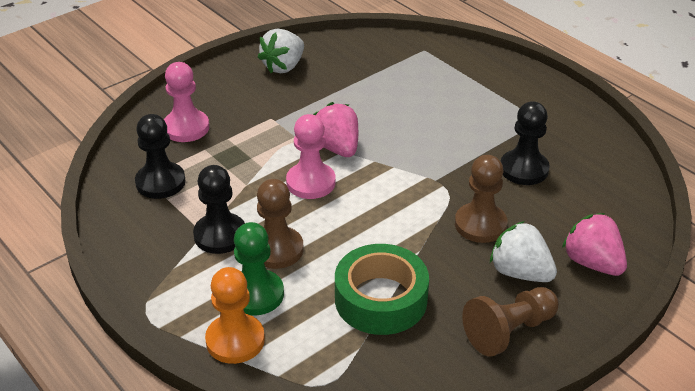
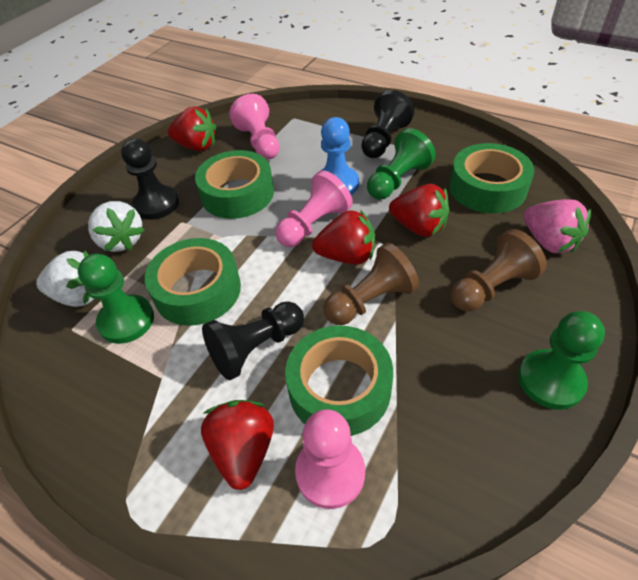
blue pawn: 0 -> 1
brown pawn: 3 -> 2
green pawn: 1 -> 3
green tape: 1 -> 4
orange pawn: 1 -> 0
pink pawn: 2 -> 3
pink strawberry: 2 -> 1
red strawberry: 0 -> 4

